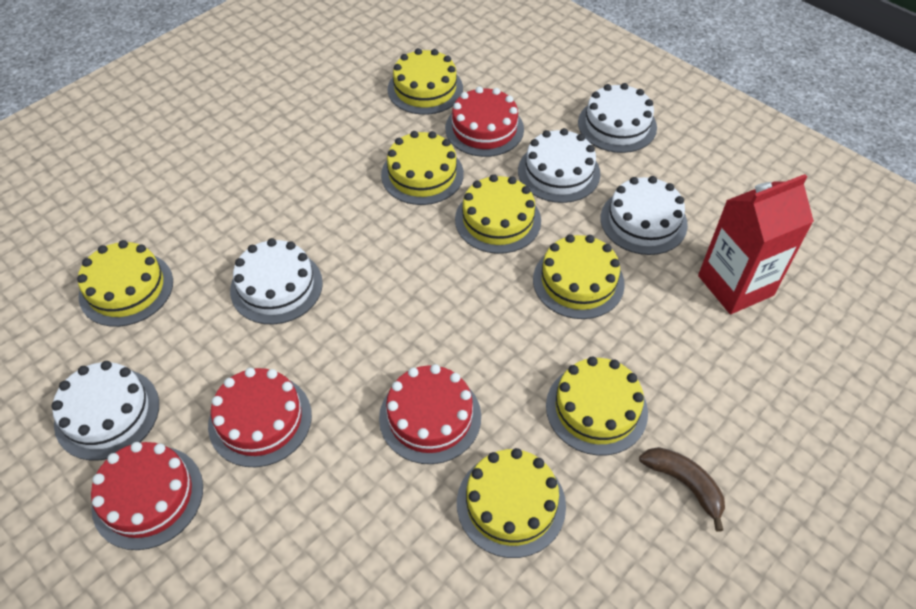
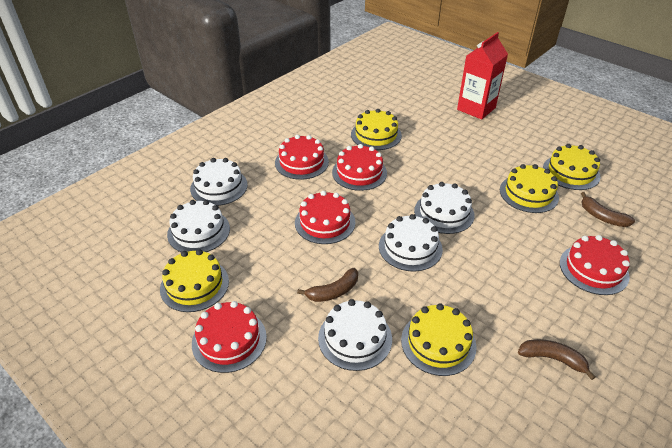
brown banana: 1 -> 3
red cake: 4 -> 5
yellow cake: 7 -> 5

